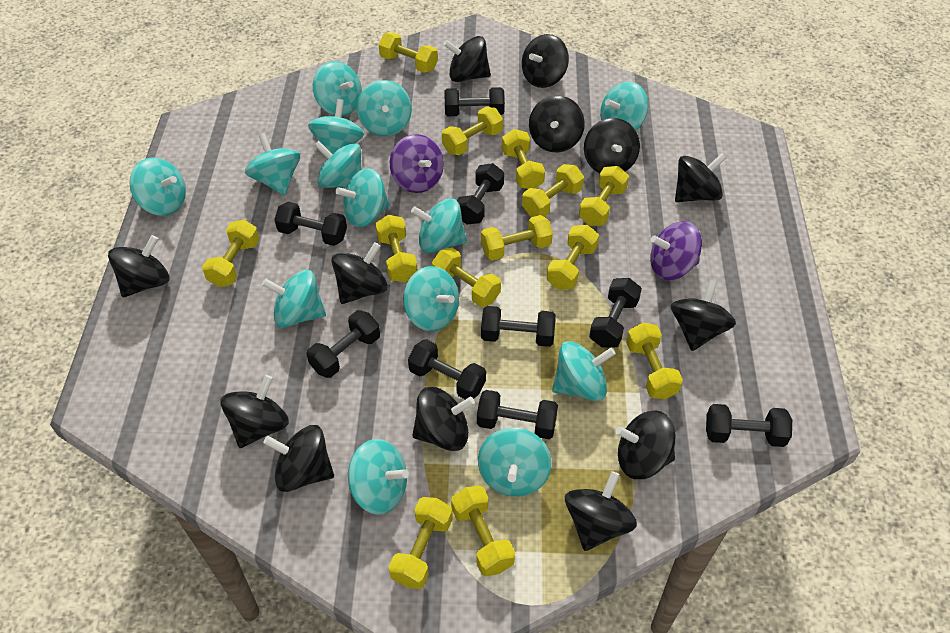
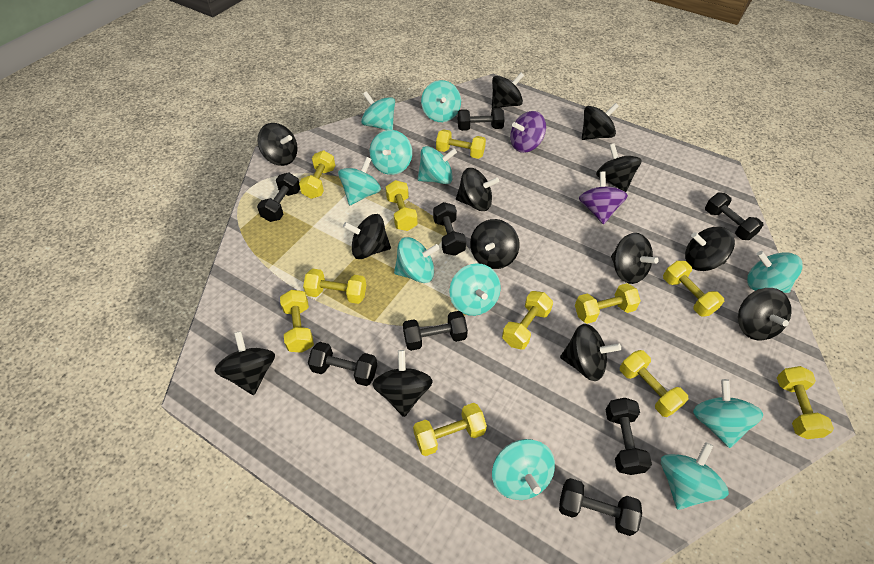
black dumbbell: 9 -> 8
turquoise spinning top: 14 -> 11
yellow dumbbell: 13 -> 11

